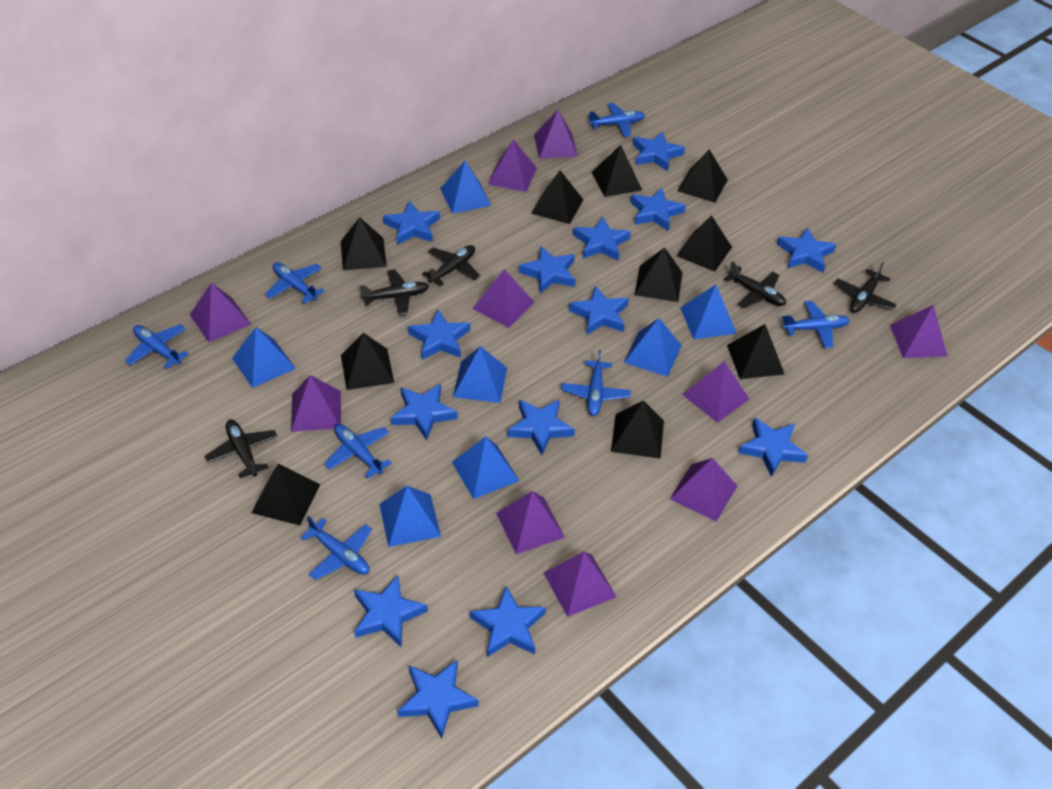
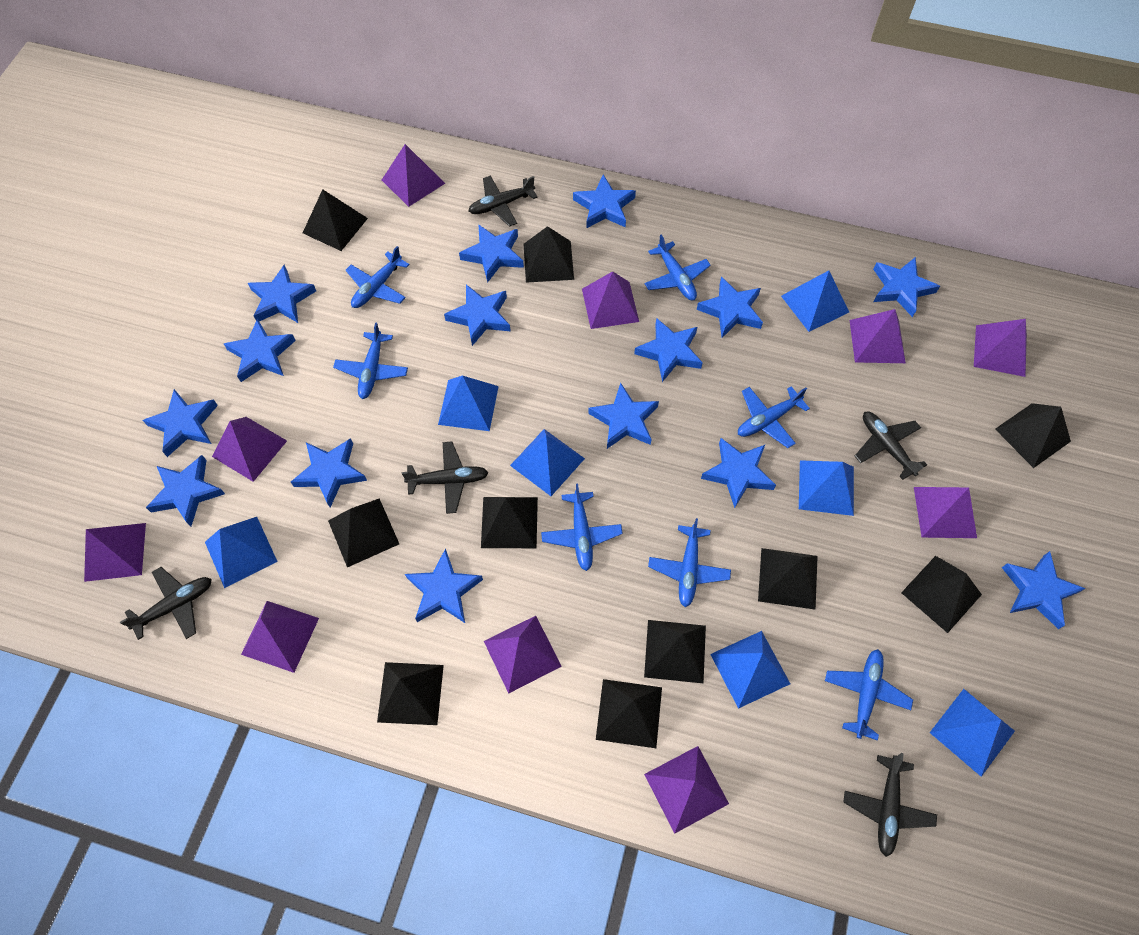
blue star: 14 -> 15

